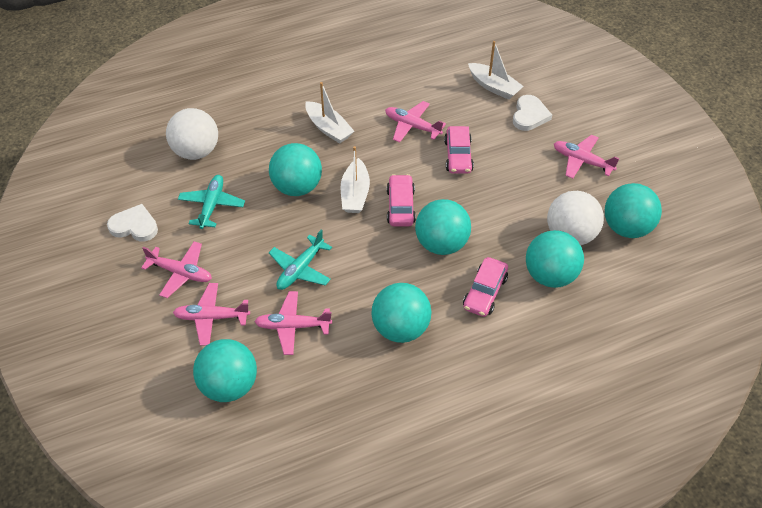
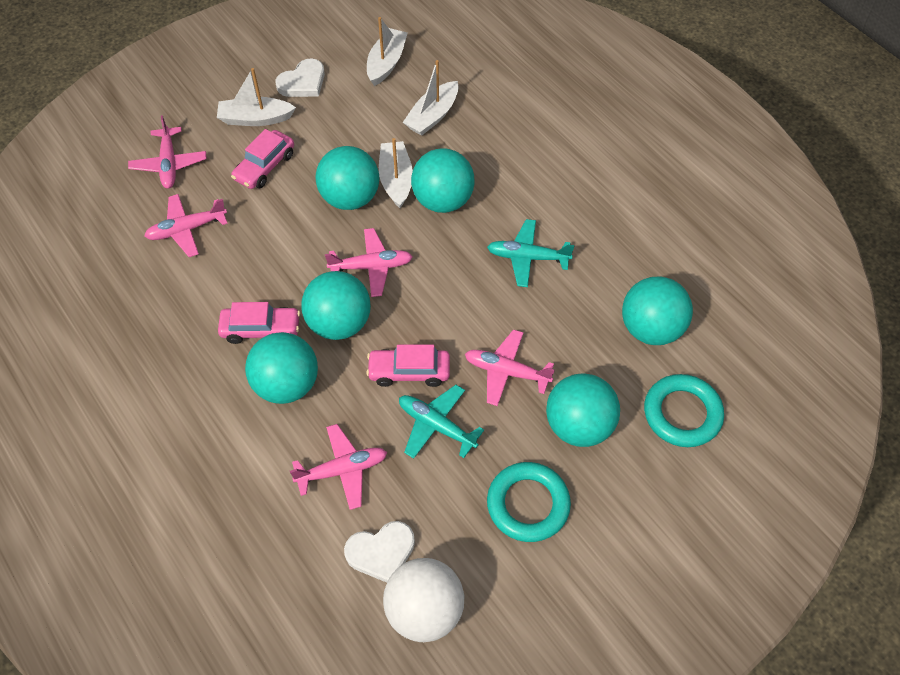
turquoise ring: 0 -> 2
white ball: 2 -> 1
white boat: 3 -> 4

